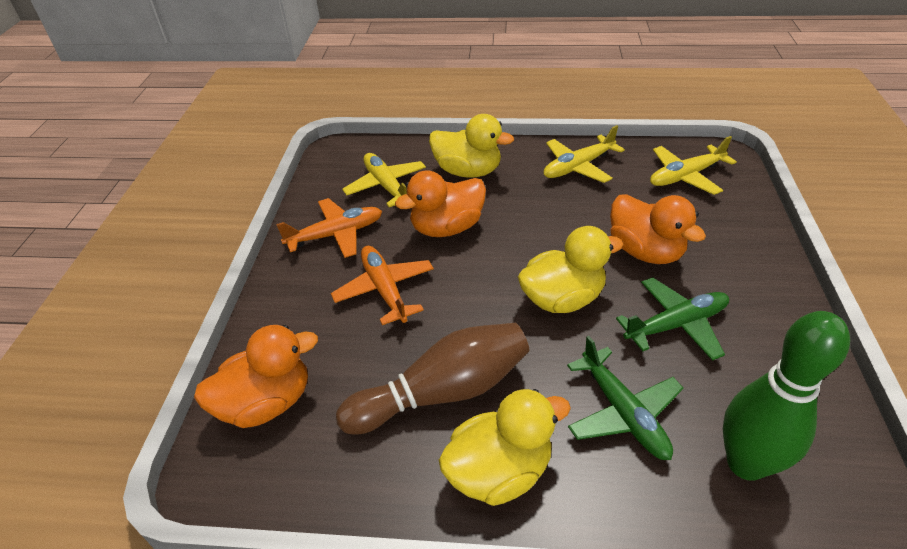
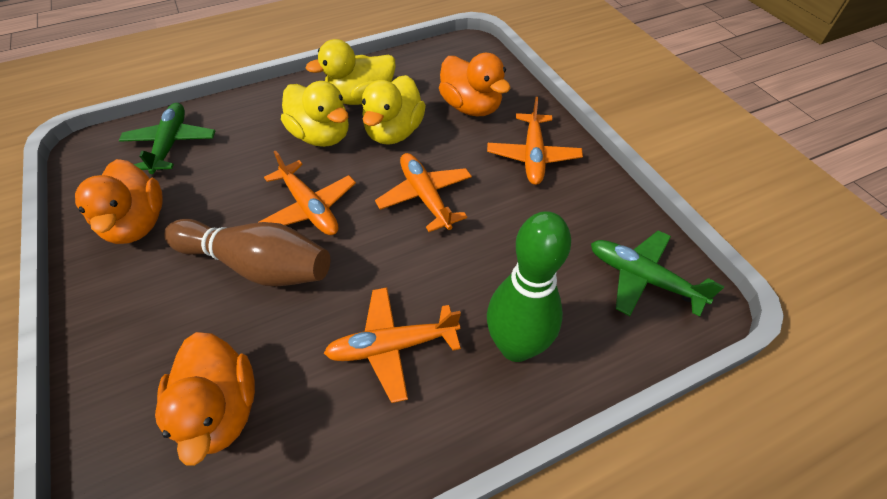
orange plane: 2 -> 4
yellow plane: 3 -> 0

